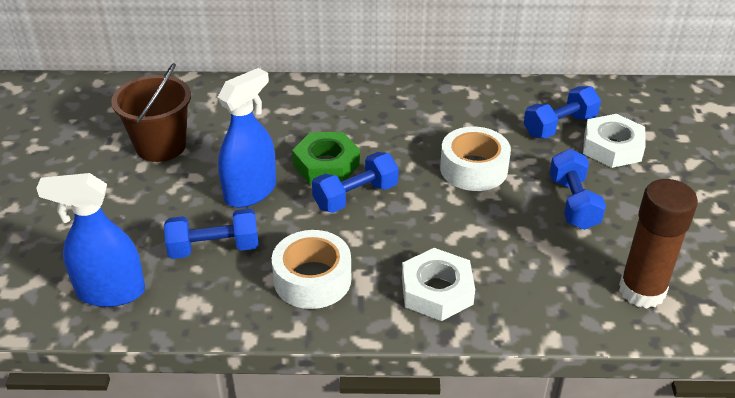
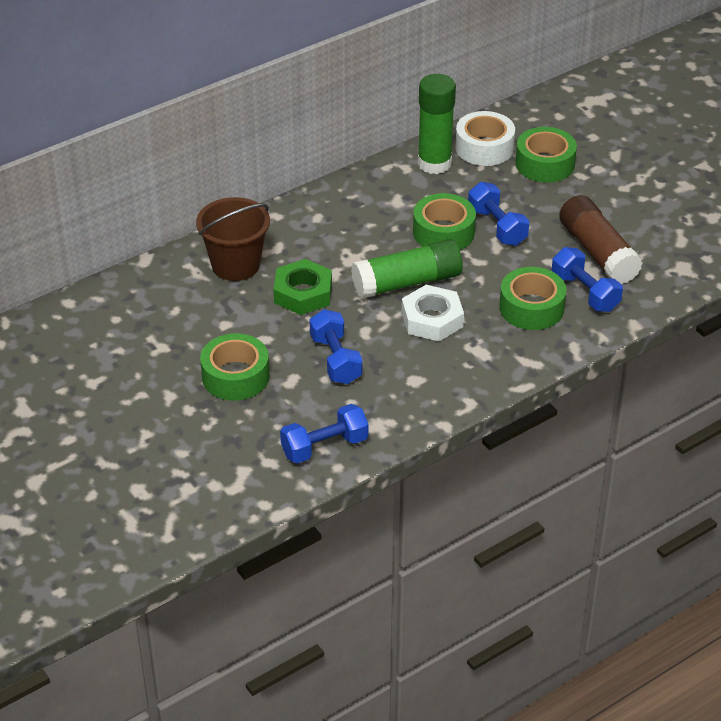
blue spray bottle: 2 -> 0
green glue stick: 0 -> 2
green tape: 0 -> 4
white nut: 2 -> 1
white tape: 2 -> 1

